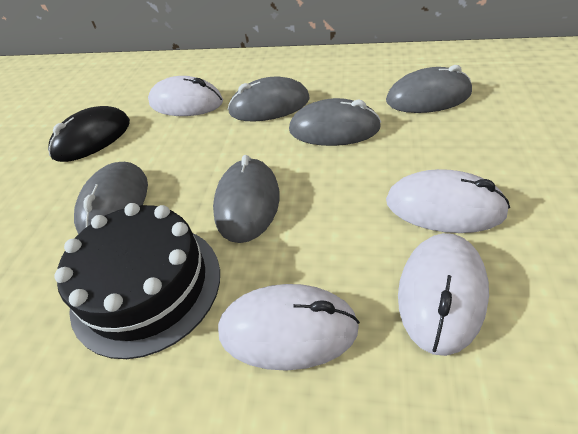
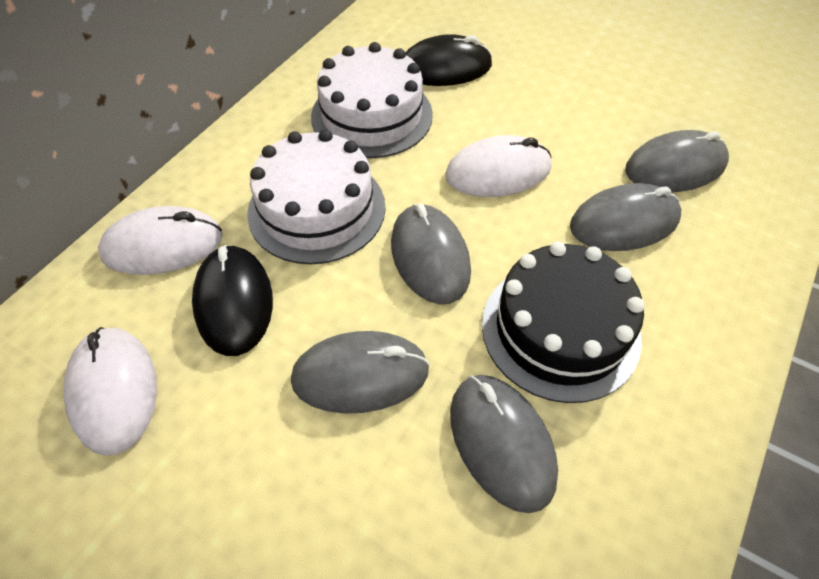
black mouse: 1 -> 2
white cake: 0 -> 2
white mouse: 4 -> 3

